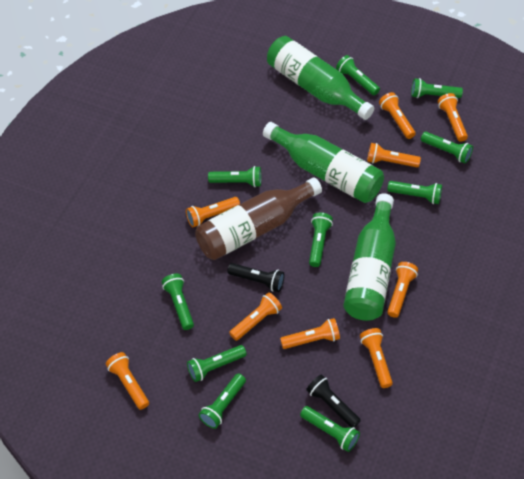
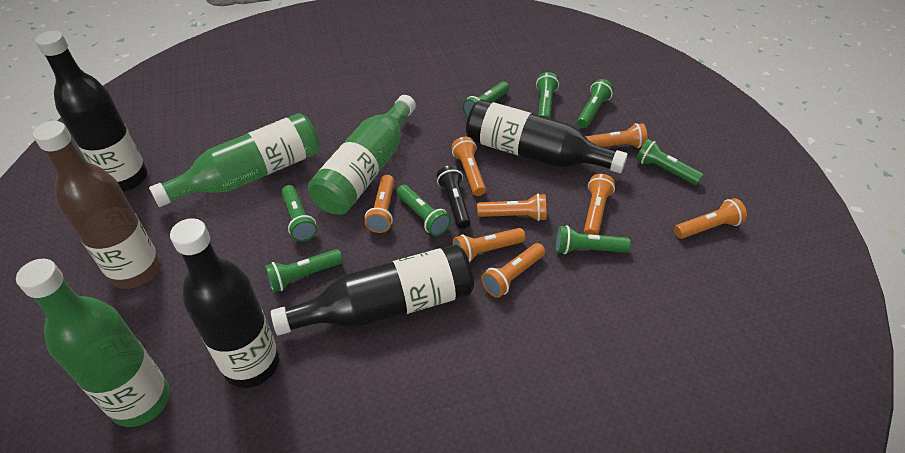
black bottle: 0 -> 4
black flashlight: 2 -> 1
green flashlight: 10 -> 8
orange flashlight: 9 -> 8

